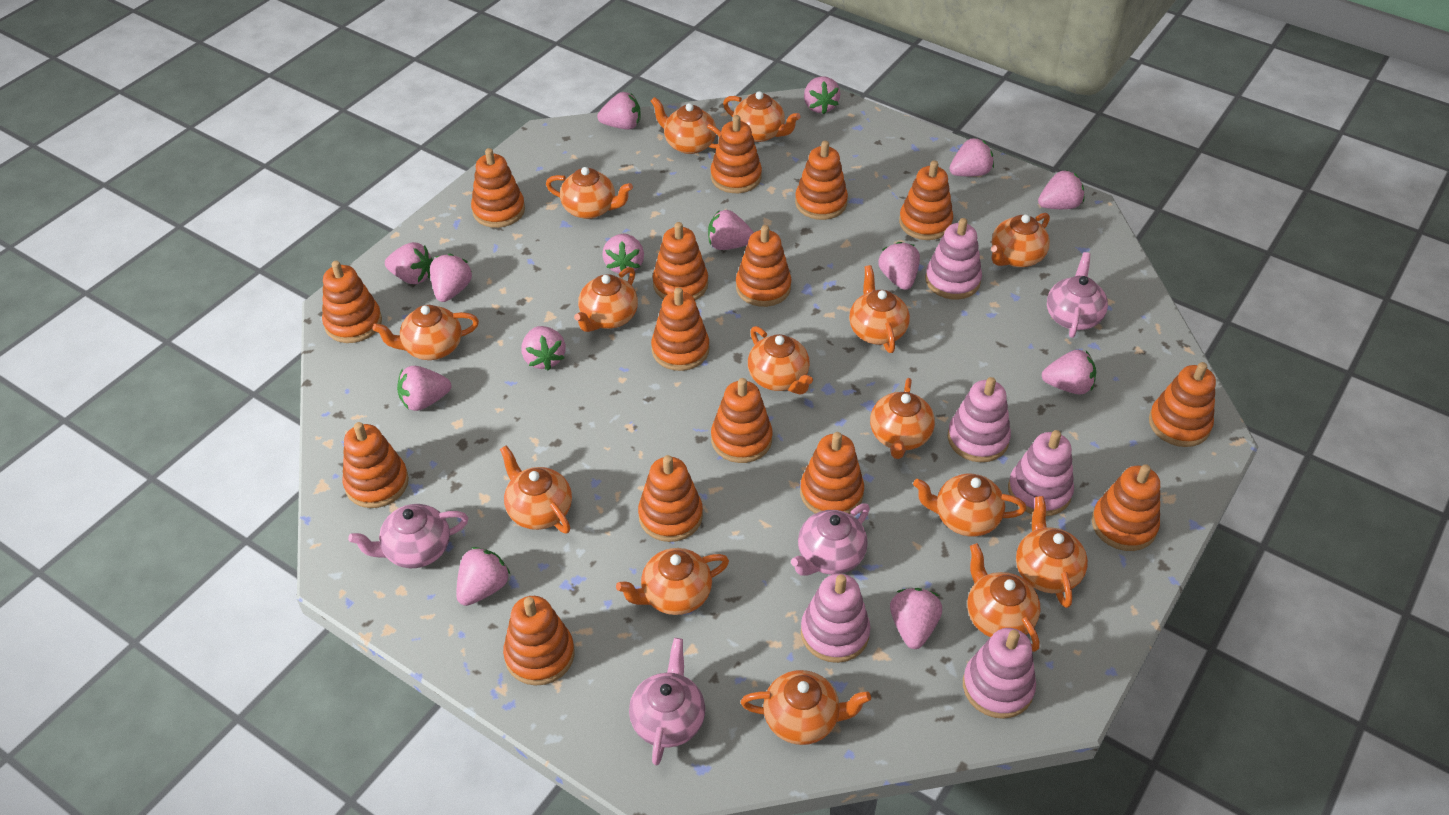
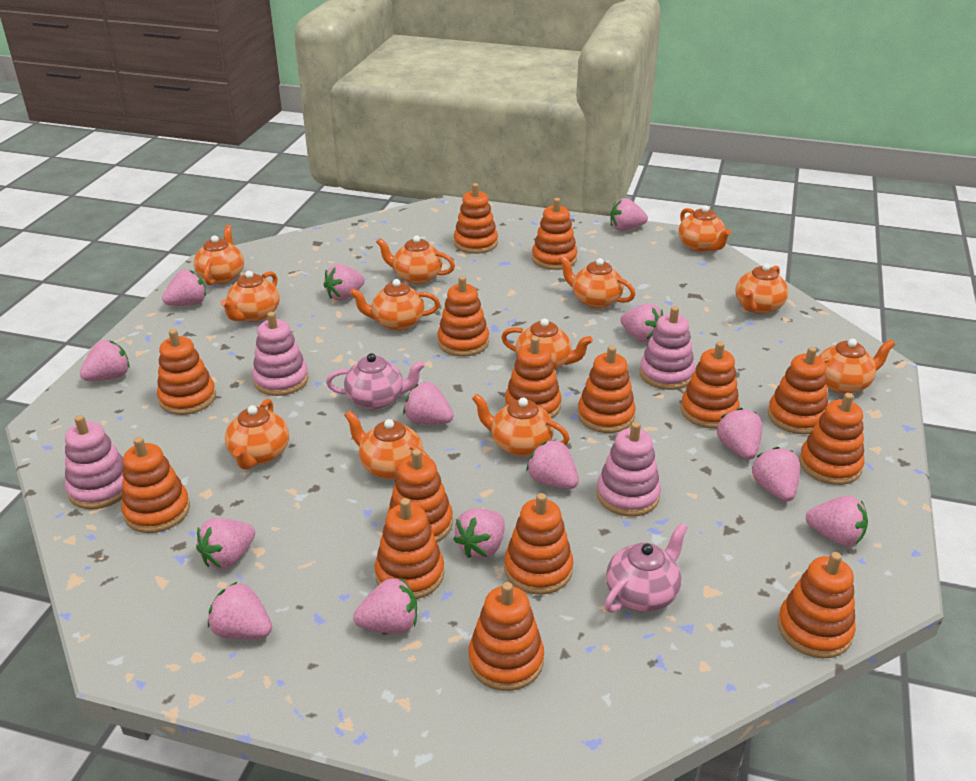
orange teapot: 15 -> 12
pink stacking toy: 5 -> 4
pink teapot: 4 -> 2

